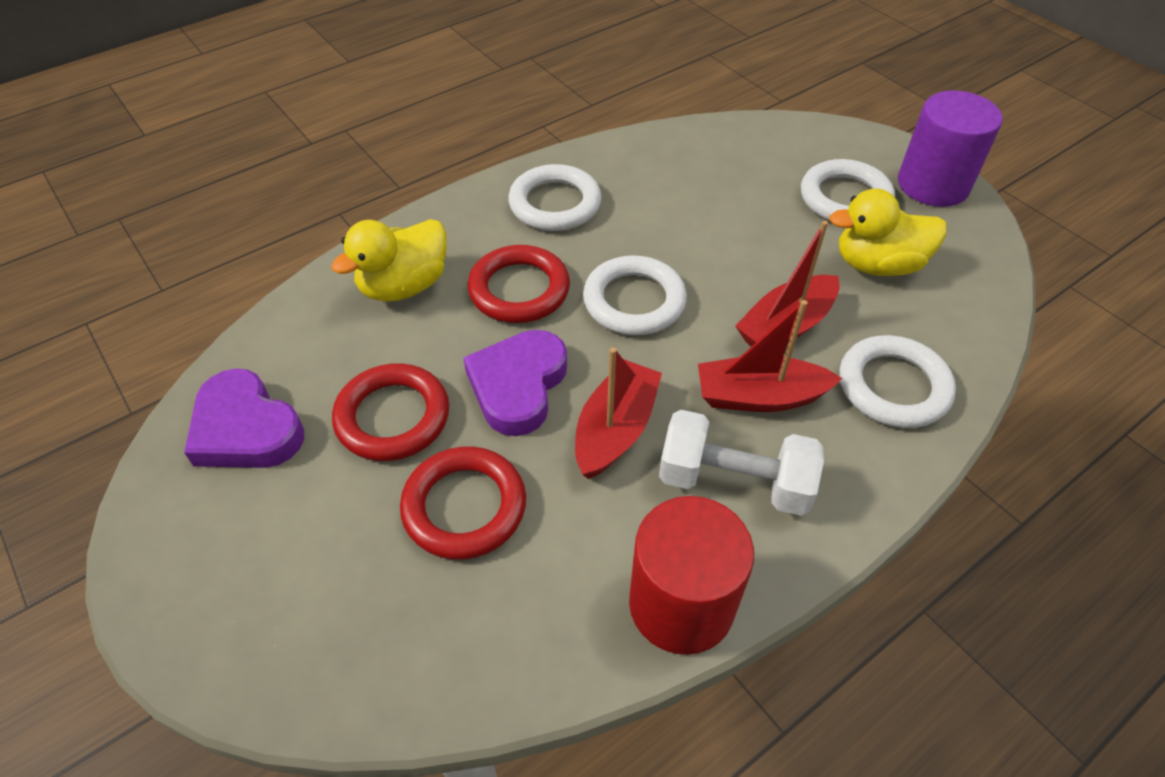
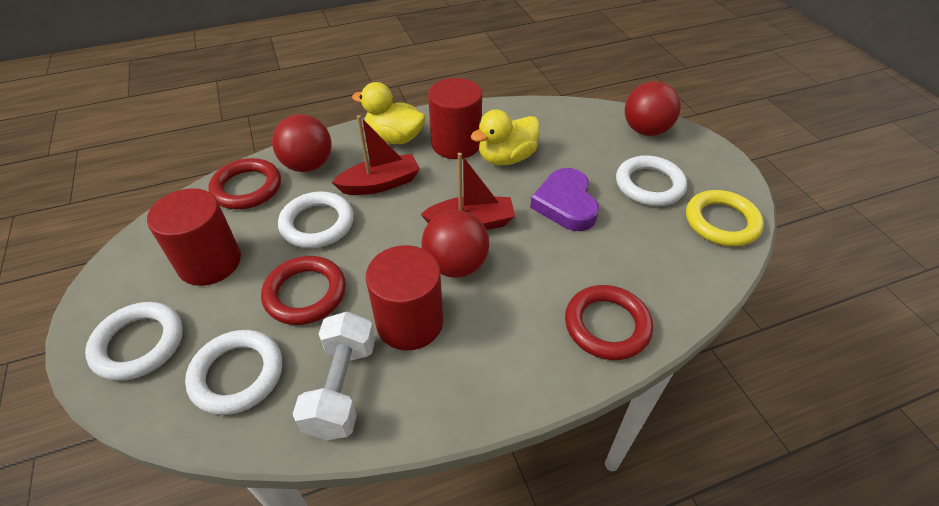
purple cylinder: 1 -> 0
purple heart: 2 -> 1
red ball: 0 -> 3
red boat: 3 -> 2
red cylinder: 1 -> 3
yellow ring: 0 -> 1

